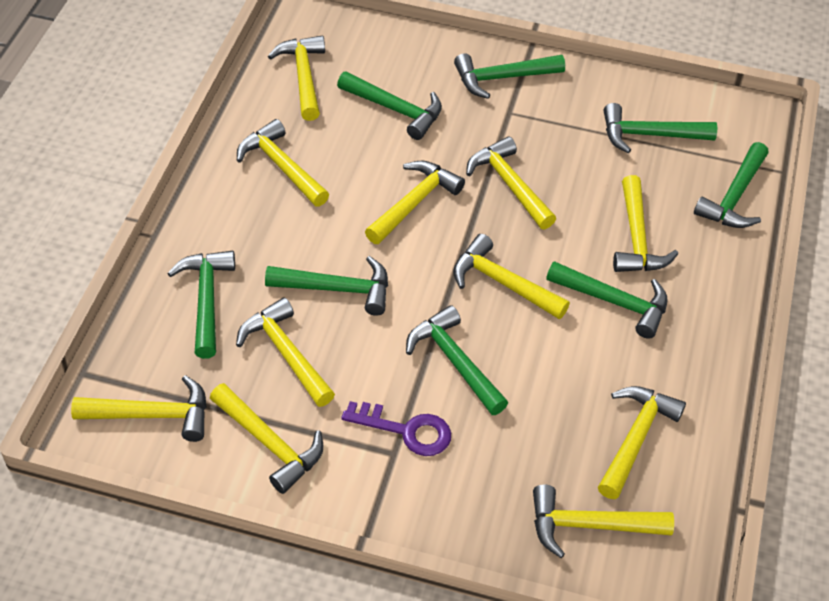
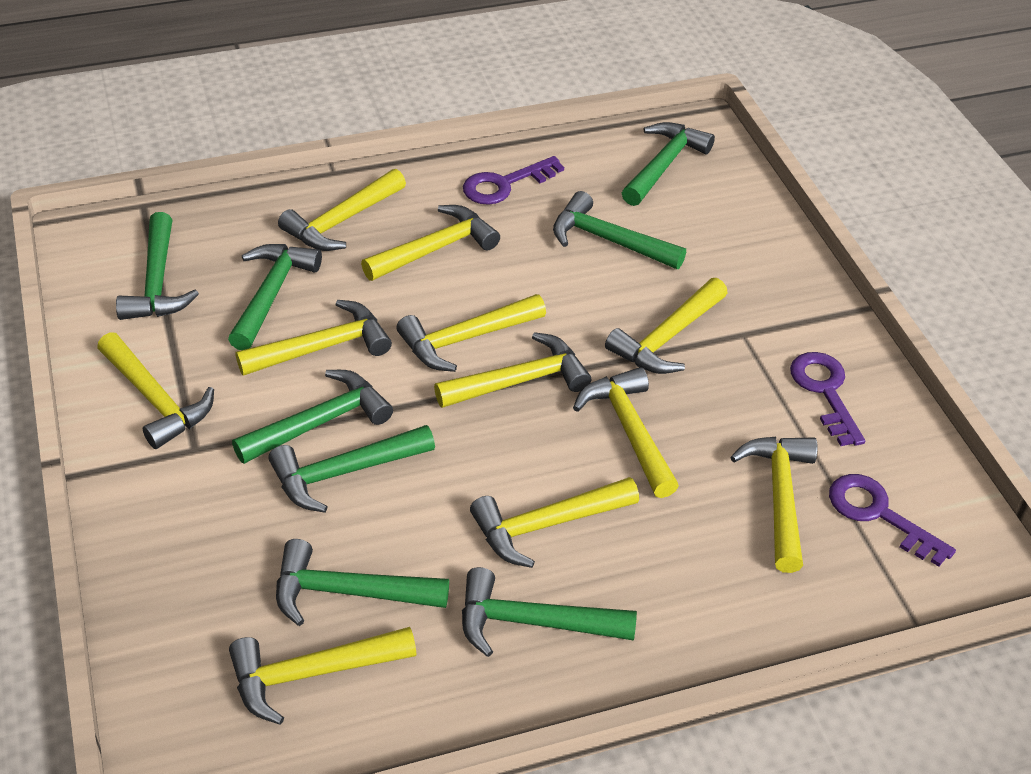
purple key: 1 -> 3

